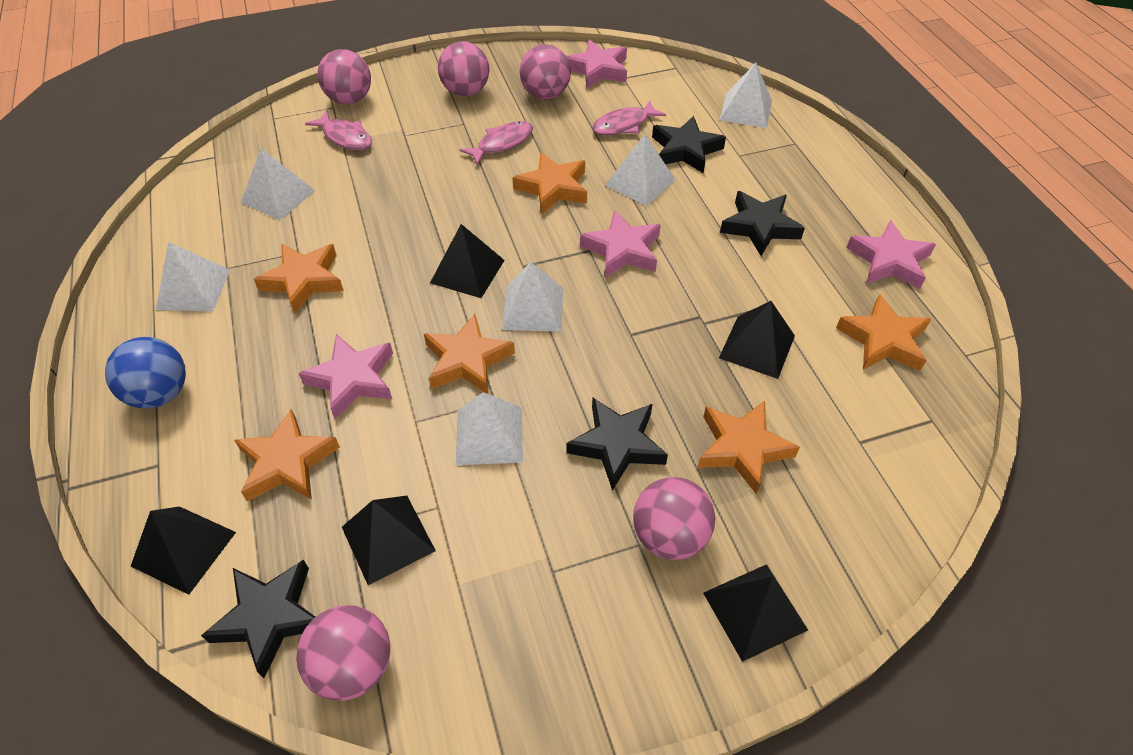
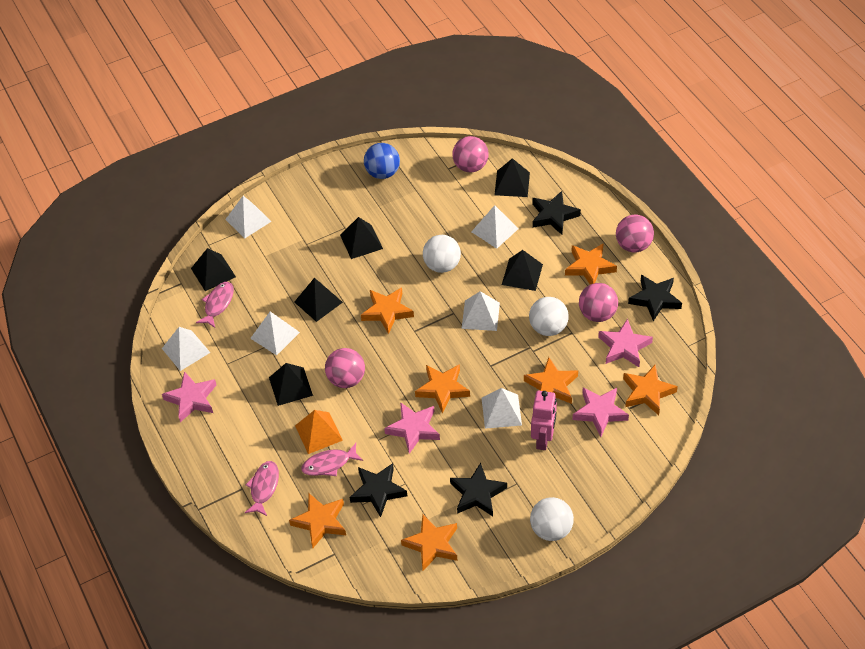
black pyramid: 5 -> 6
orange pyramid: 0 -> 1
orange star: 6 -> 7
pink ball: 5 -> 4
pink robot: 0 -> 1
white ball: 0 -> 3

